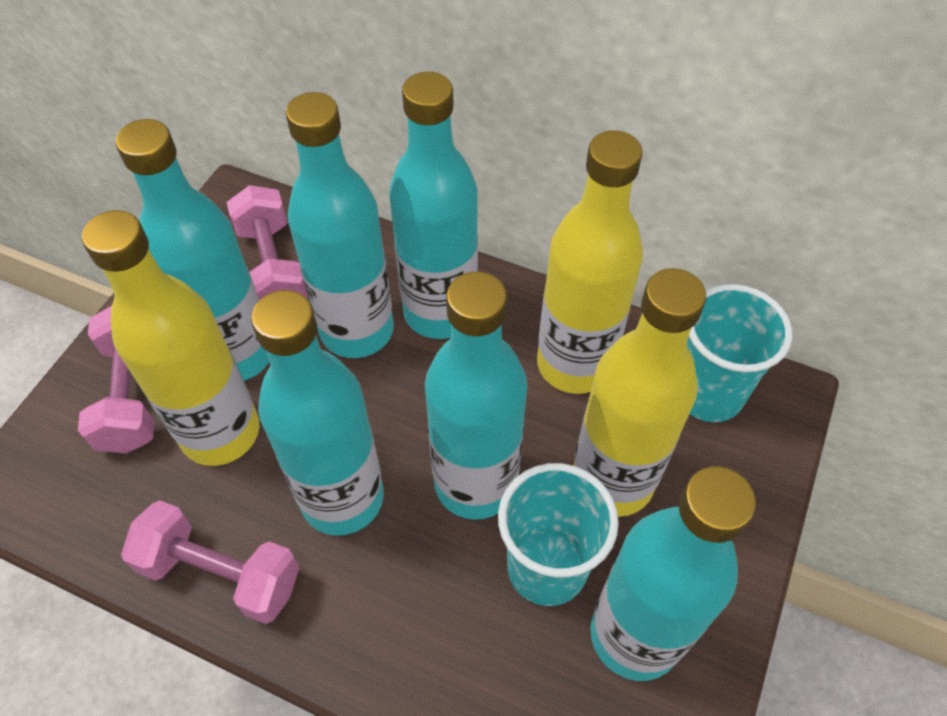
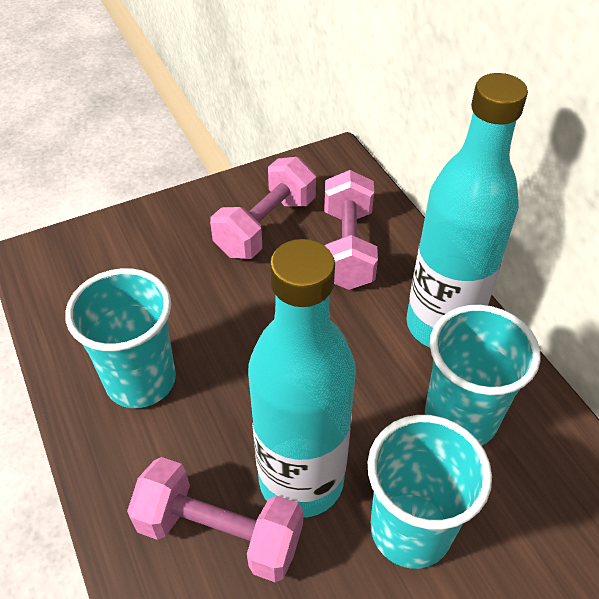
turquoise bottle: 6 -> 2
turquoise cup: 2 -> 3
yellow bottle: 3 -> 0

